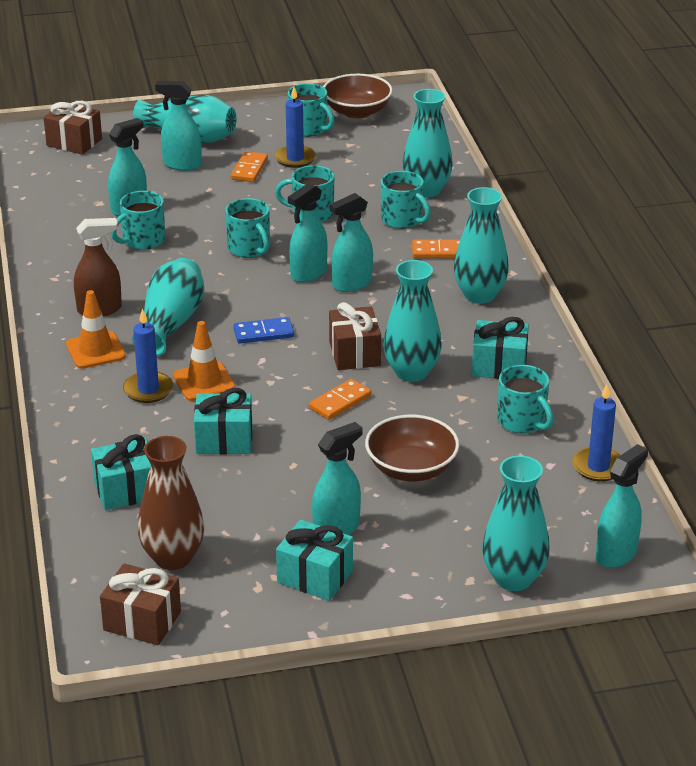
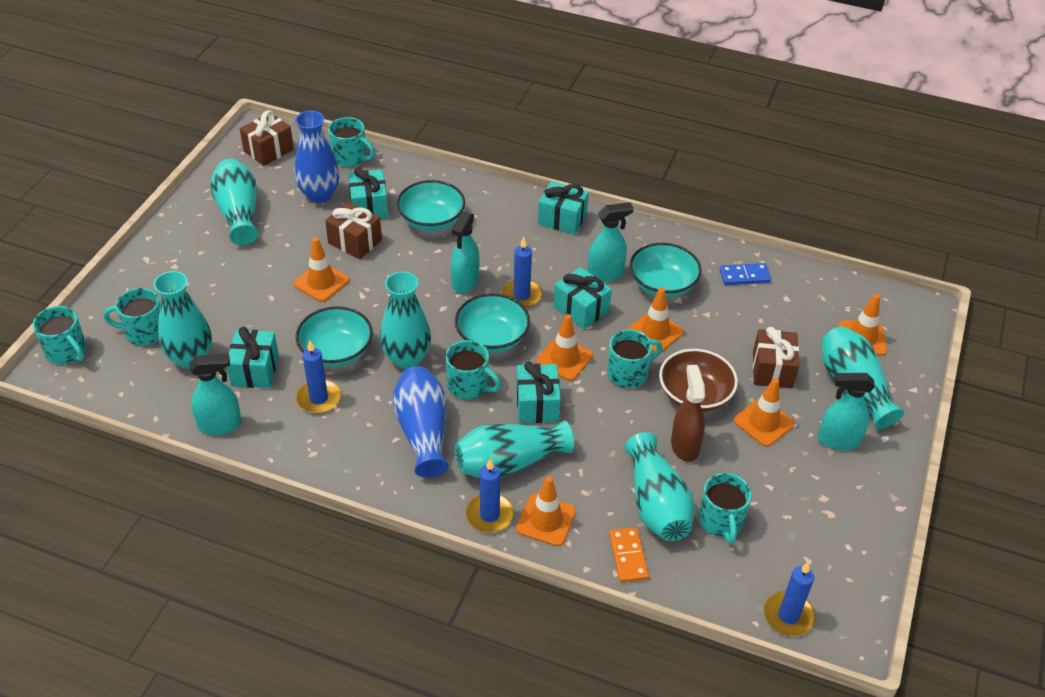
blue candle: 3 -> 4
blue vase: 0 -> 2
brown bowl: 2 -> 1
brown vase: 1 -> 0
orange domino: 3 -> 1
orange traffic cone: 2 -> 6
turquoise bowl: 0 -> 4
turquoise gift: 4 -> 5
turquoise spray bottle: 6 -> 4

